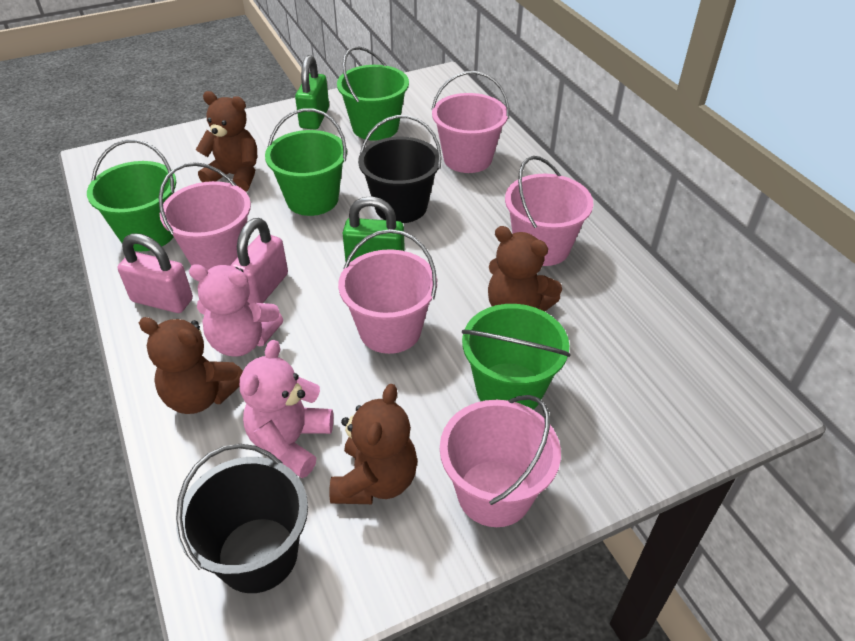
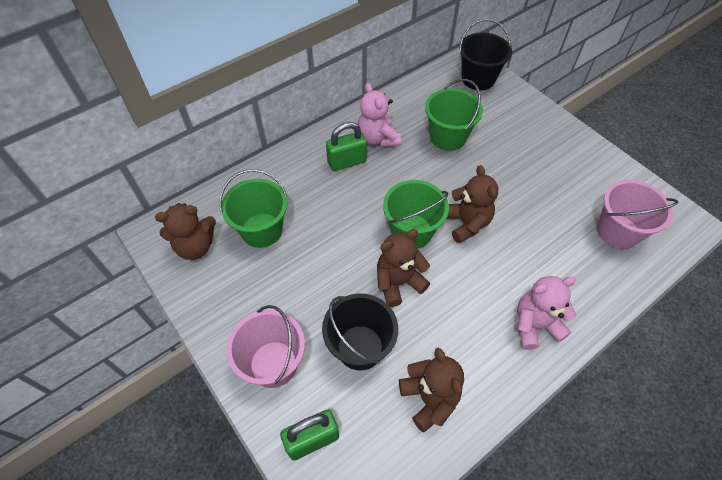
green bucket: 4 -> 3
pink bucket: 5 -> 2
pink padlock: 2 -> 0

